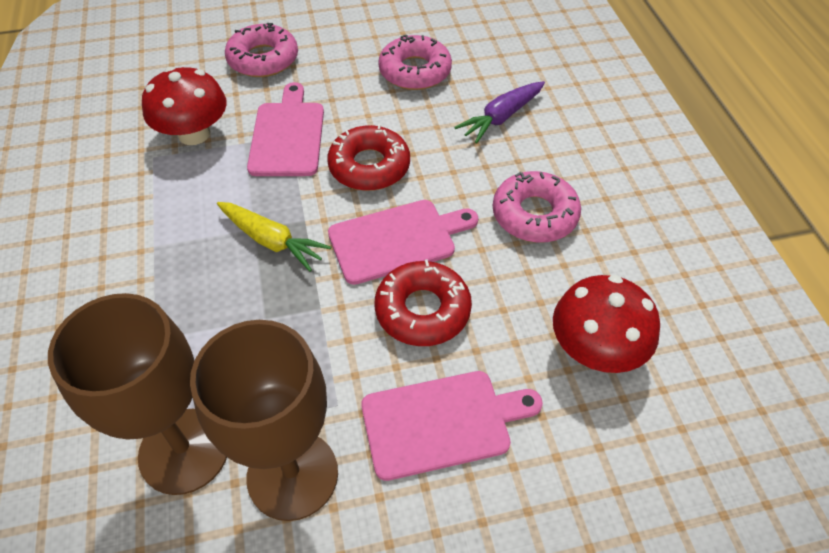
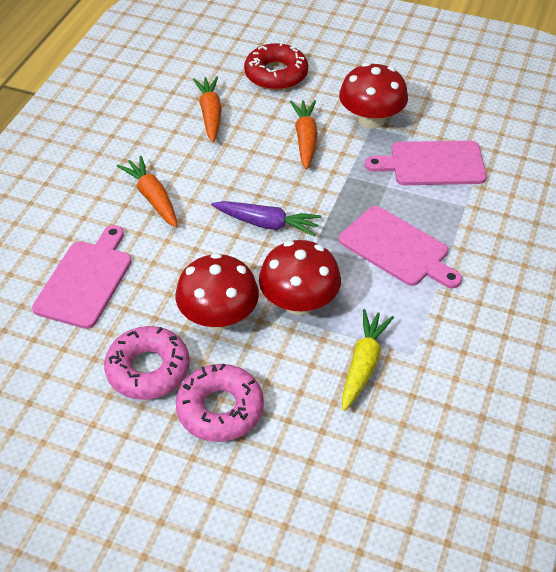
brown goblet: 2 -> 0
orange carrot: 0 -> 3
pink donut: 3 -> 2
red donut: 2 -> 1
red mushroom: 2 -> 3

